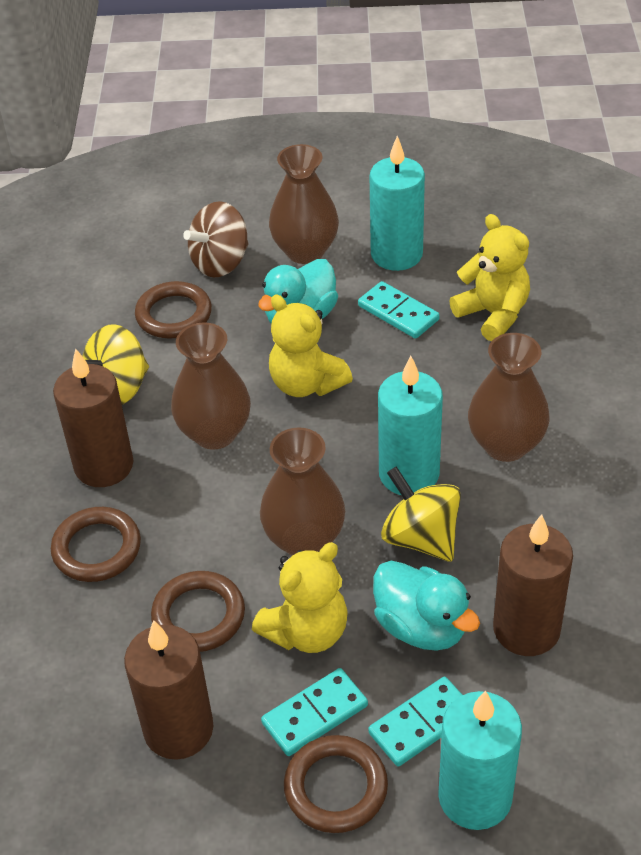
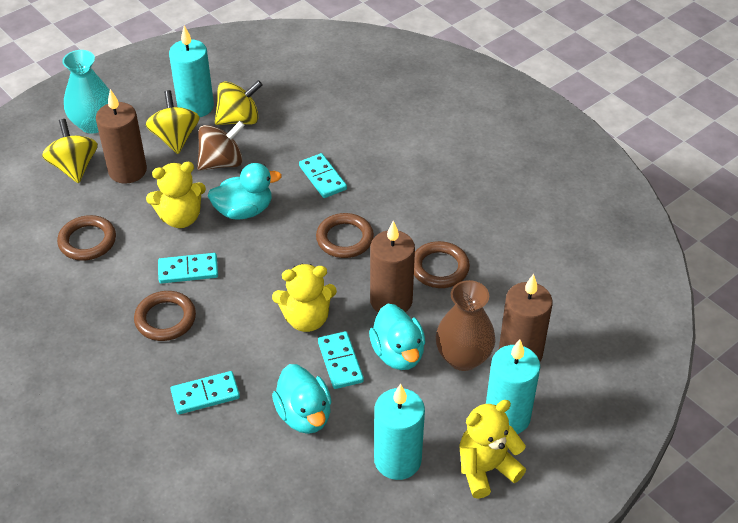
brown vase: 4 -> 1
turquoise domino: 3 -> 4
turquoise duck: 2 -> 3
turquoise vase: 0 -> 1
yellow spinning top: 2 -> 3

